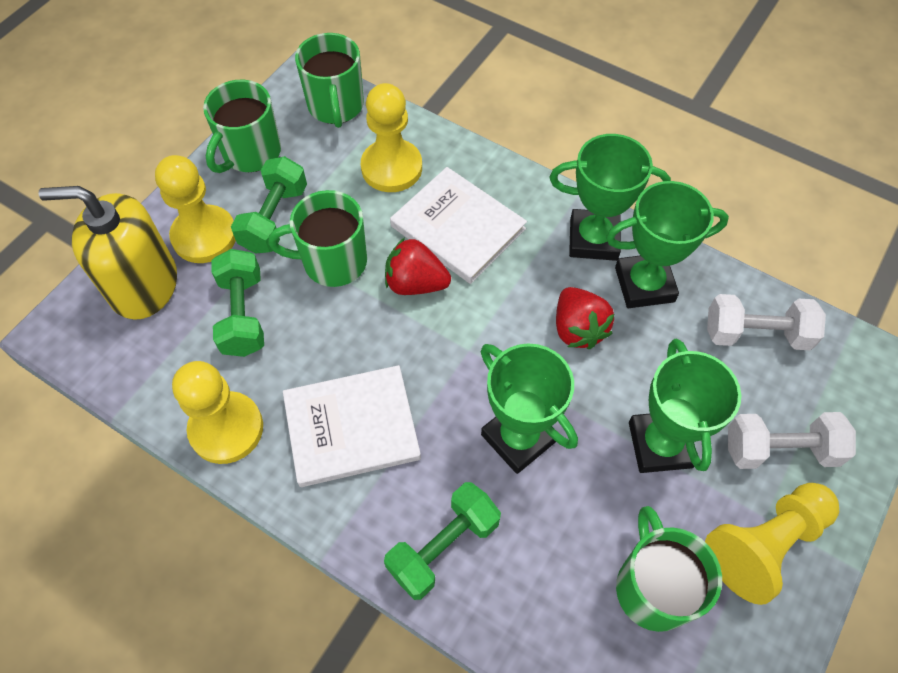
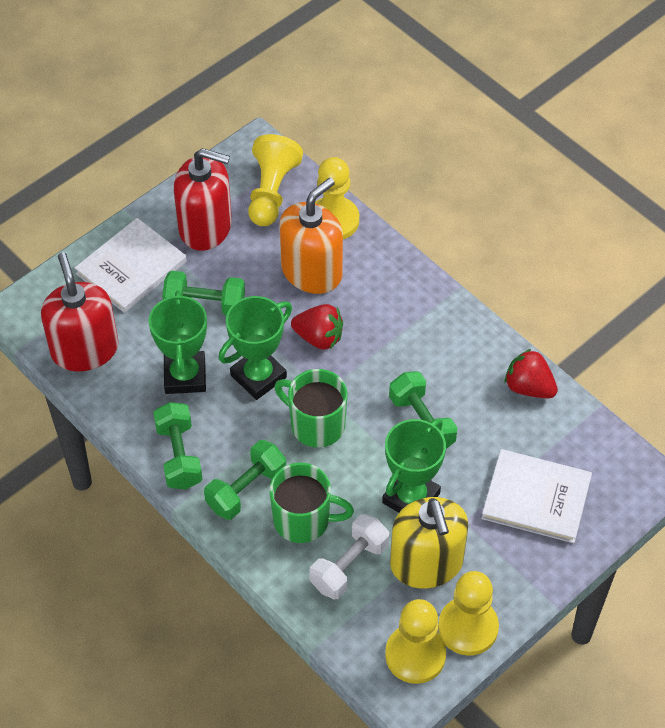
green dumbbell: 3 -> 4
green mug: 4 -> 2
green trophy: 4 -> 3
orange soap dispenser: 0 -> 1
red soap dispenser: 0 -> 2
white dumbbell: 2 -> 1

